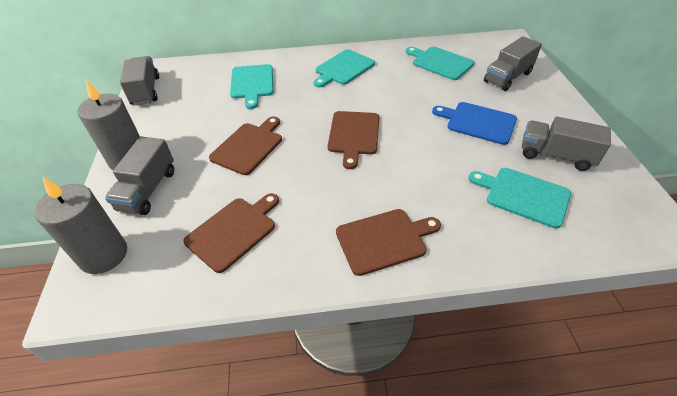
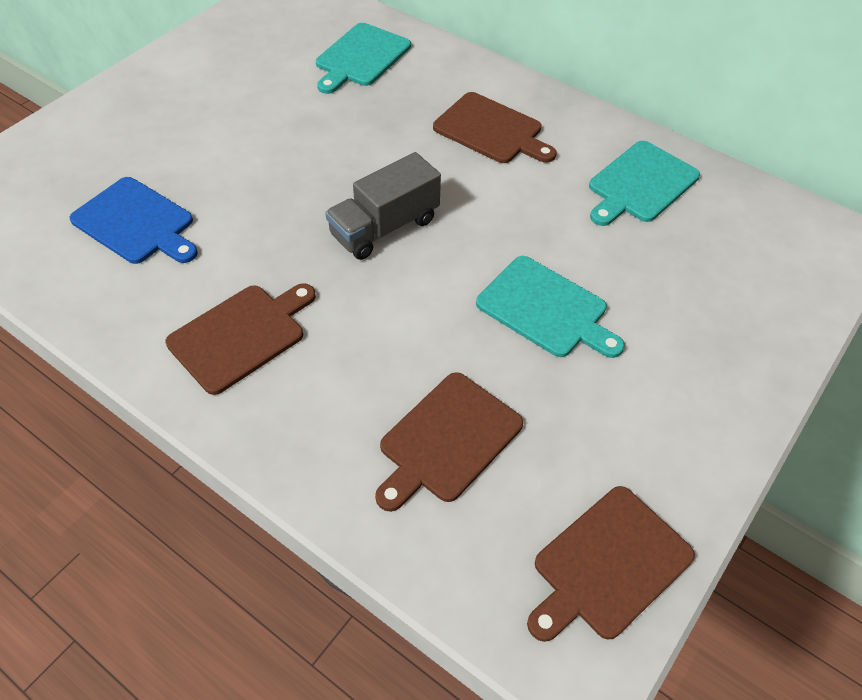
grey candle: 2 -> 0
grey truck: 4 -> 1
turquoise cutting board: 4 -> 3

